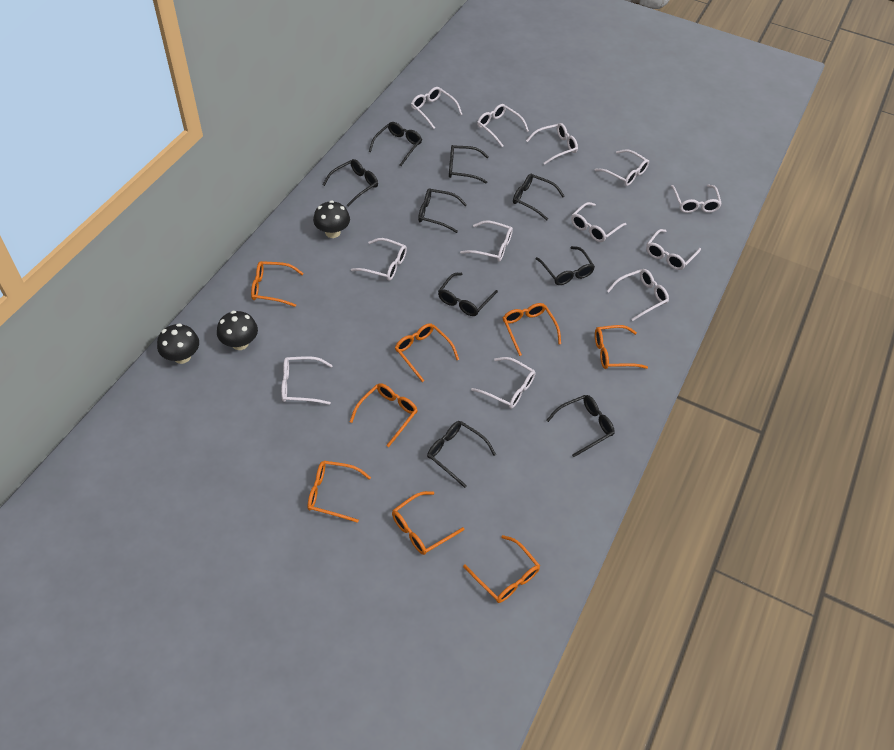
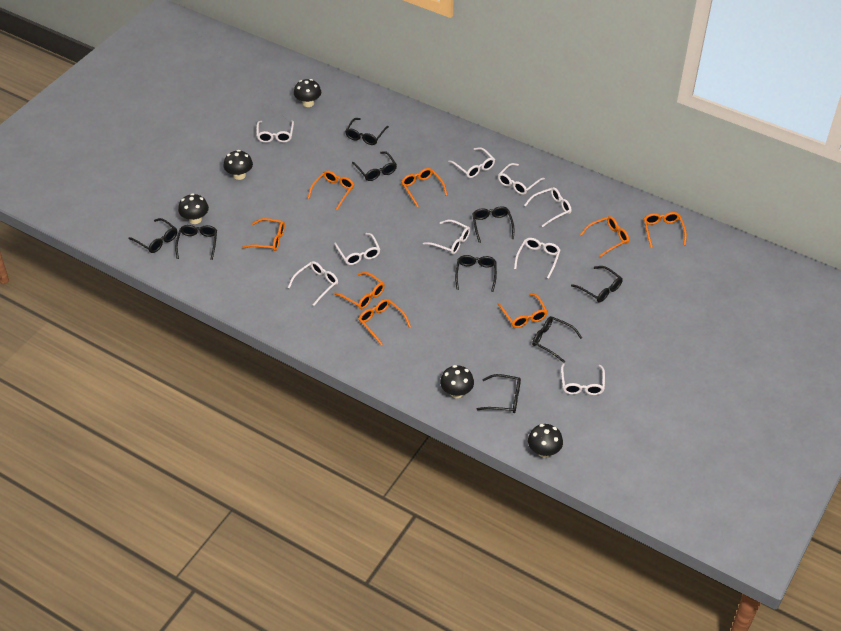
black mushroom: 3 -> 5
white glasses: 12 -> 9

